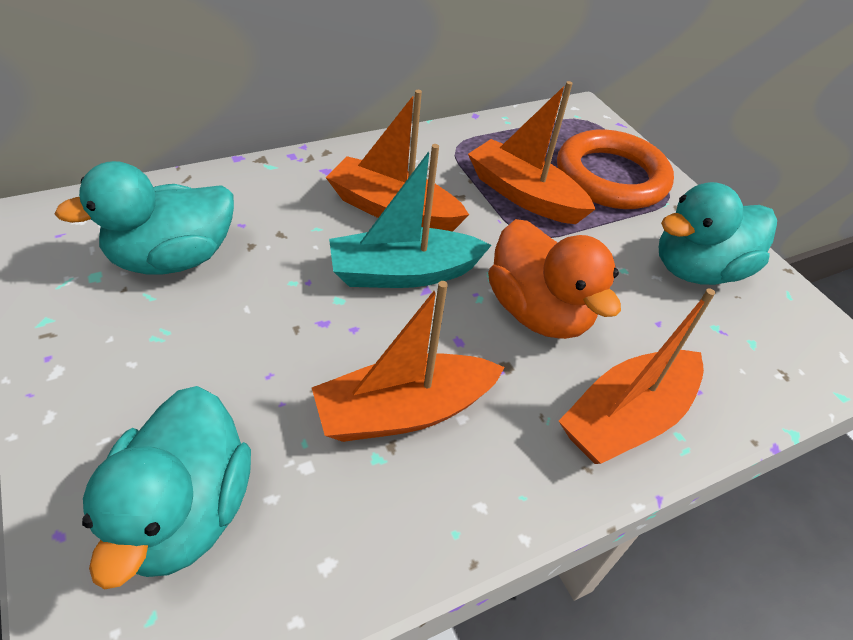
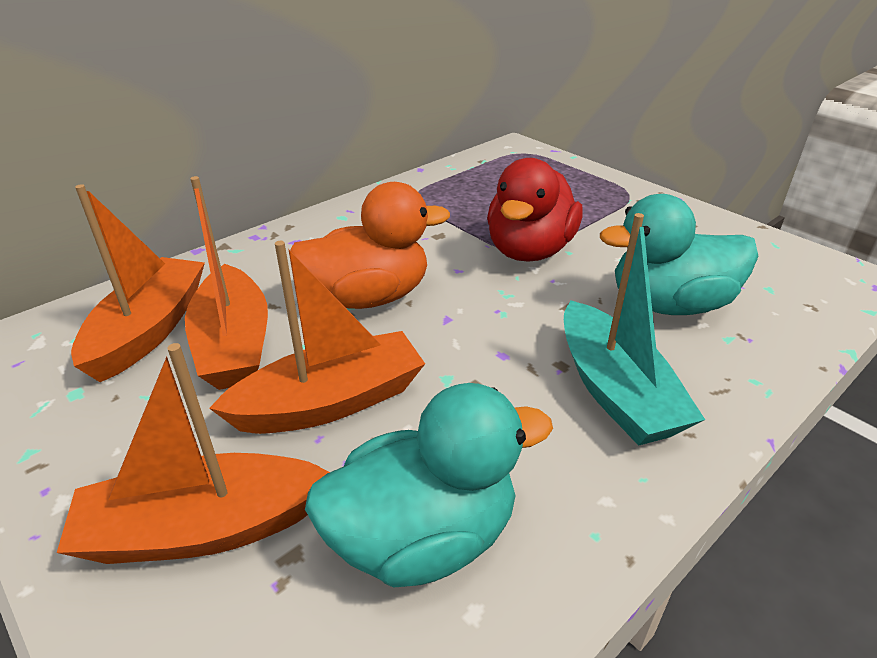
orange ring: 1 -> 0
red duck: 0 -> 1
turquoise duck: 3 -> 2

